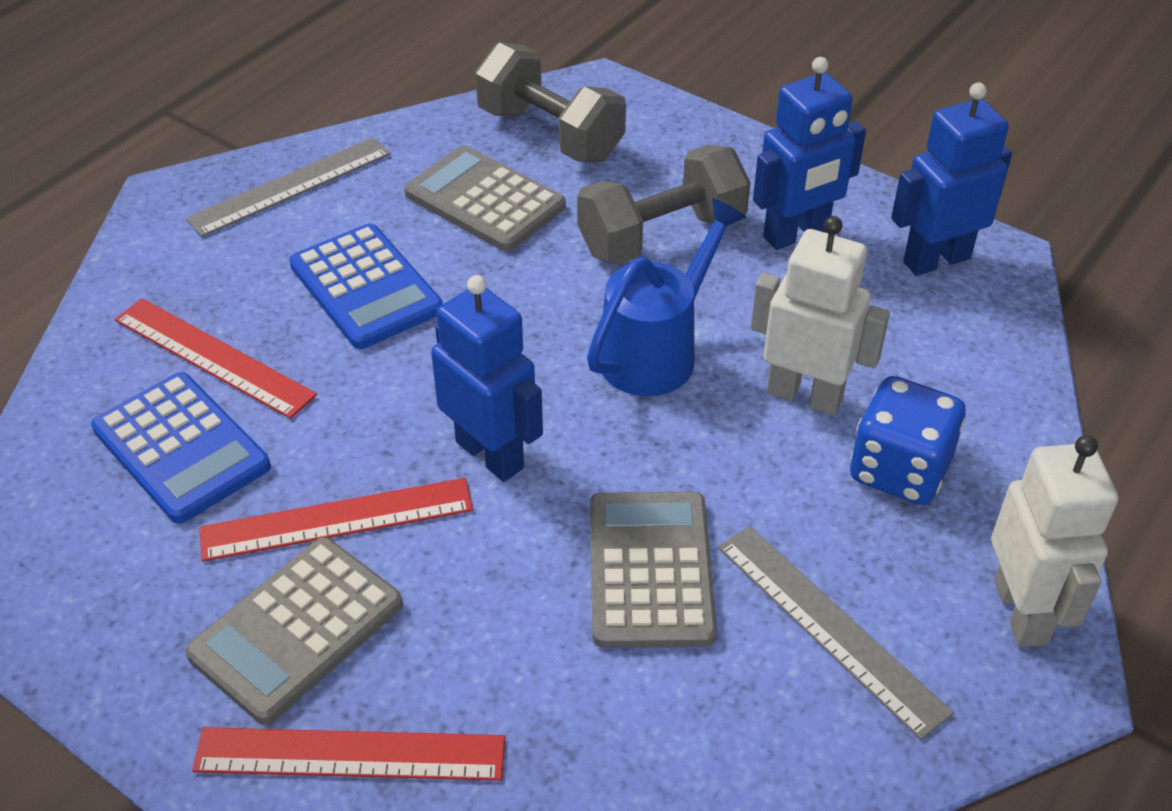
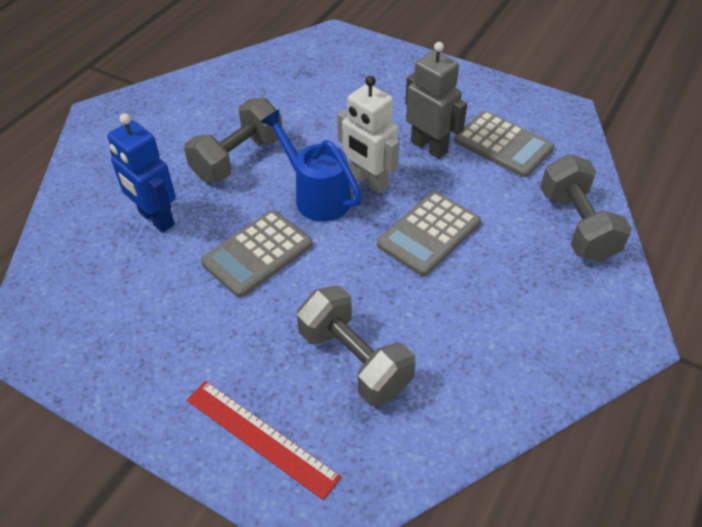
blue calculator: 2 -> 0
blue dice: 1 -> 0
blue robot: 3 -> 1
grey dumbbell: 2 -> 3
grey robot: 0 -> 1
grey ruler: 2 -> 0
red ruler: 3 -> 1
white robot: 2 -> 1

